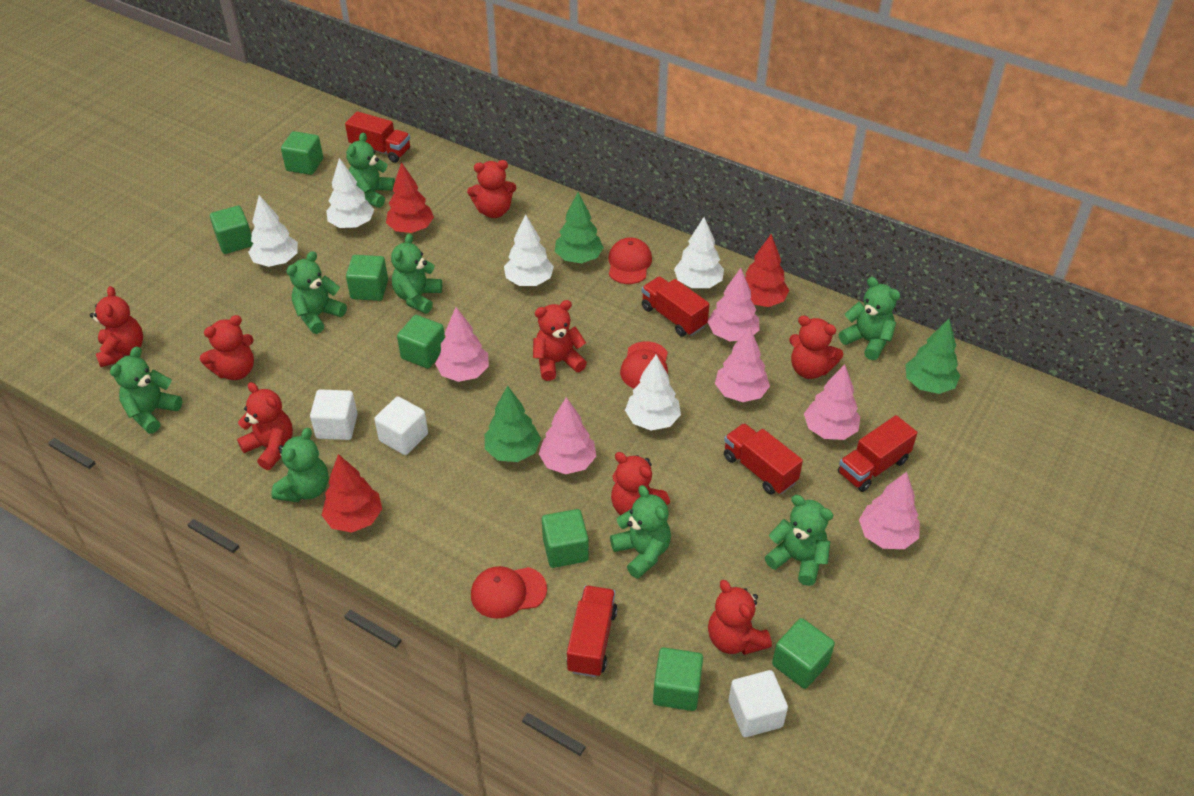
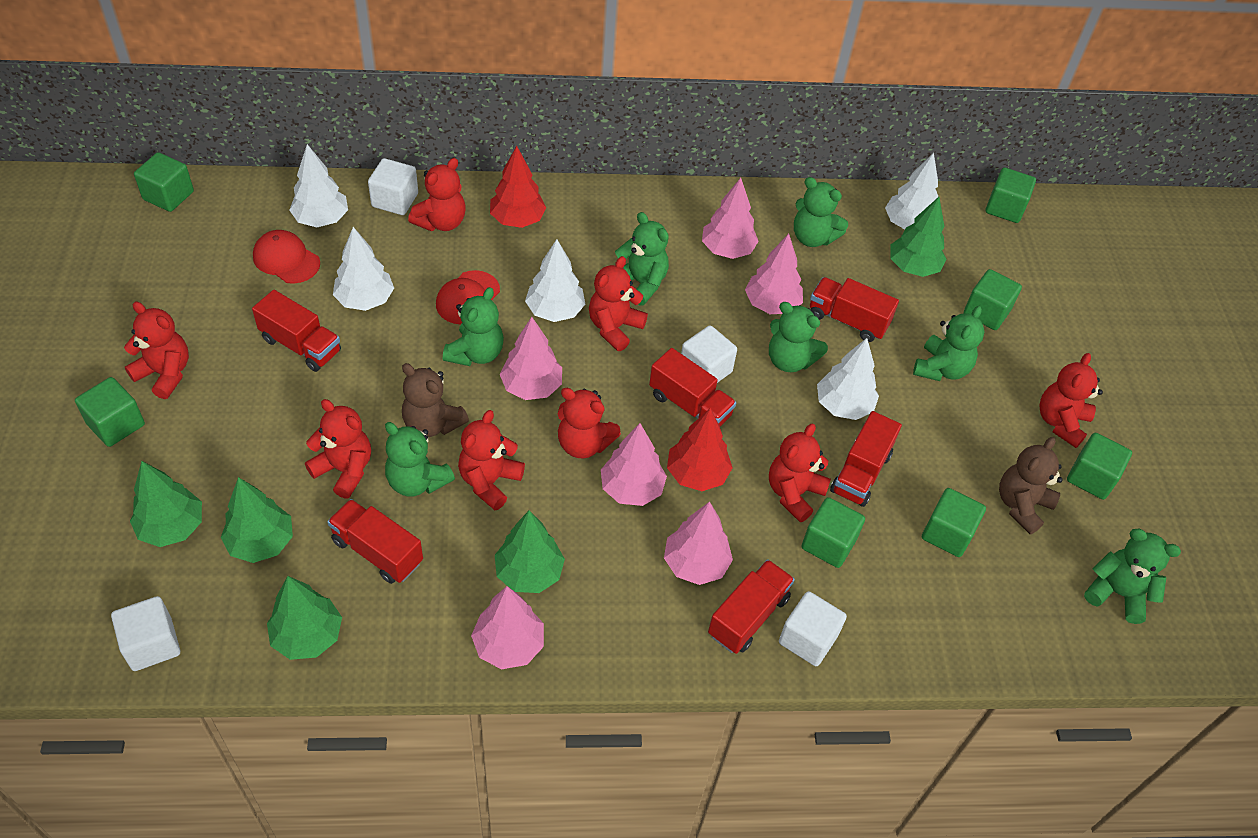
brown teddy bear: 0 -> 2
green teddy bear: 8 -> 7
green tree: 3 -> 5
red cap: 3 -> 2
red tree: 3 -> 2
red truck: 5 -> 6
white cube: 3 -> 4

